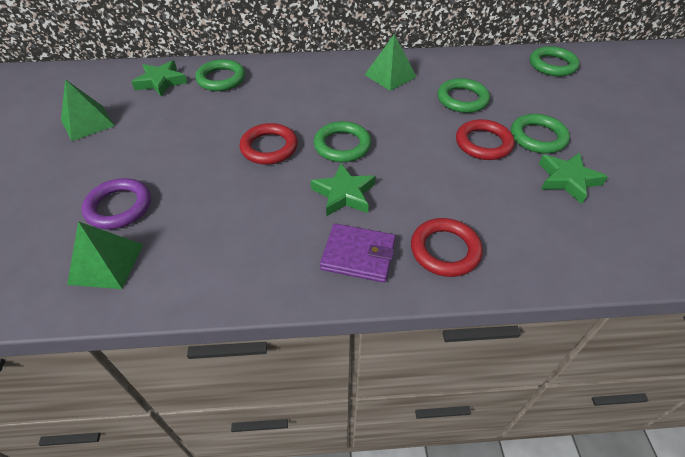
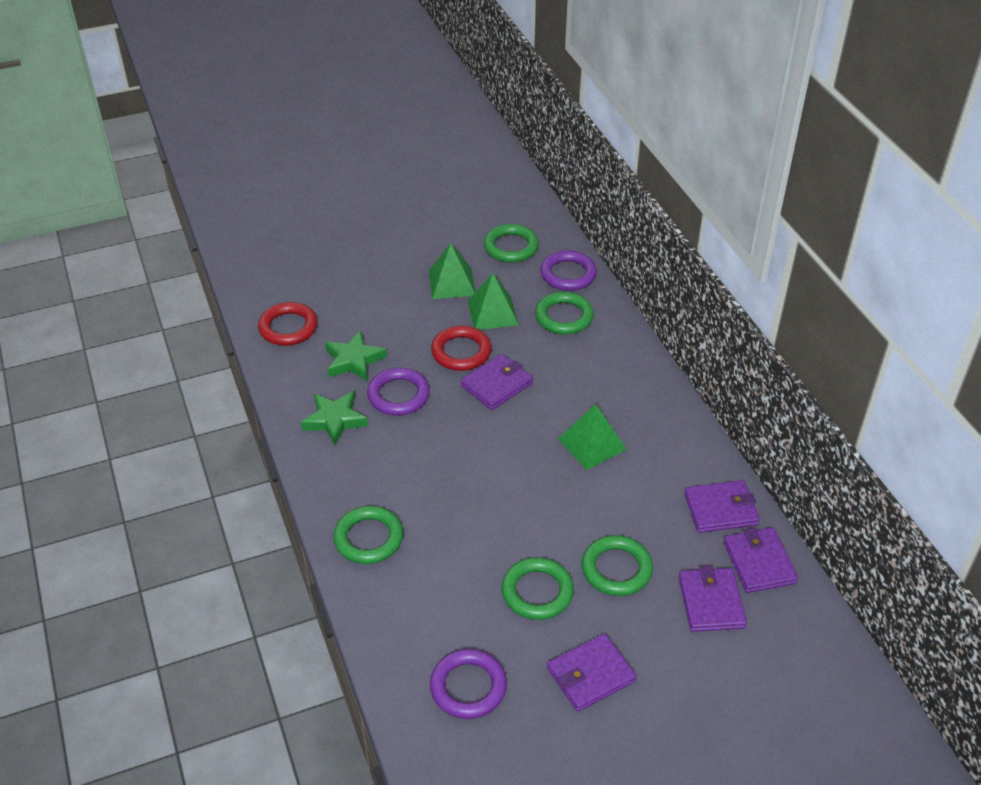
green star: 3 -> 2
purple ring: 1 -> 3
purple wallet: 1 -> 5
red ring: 3 -> 2

